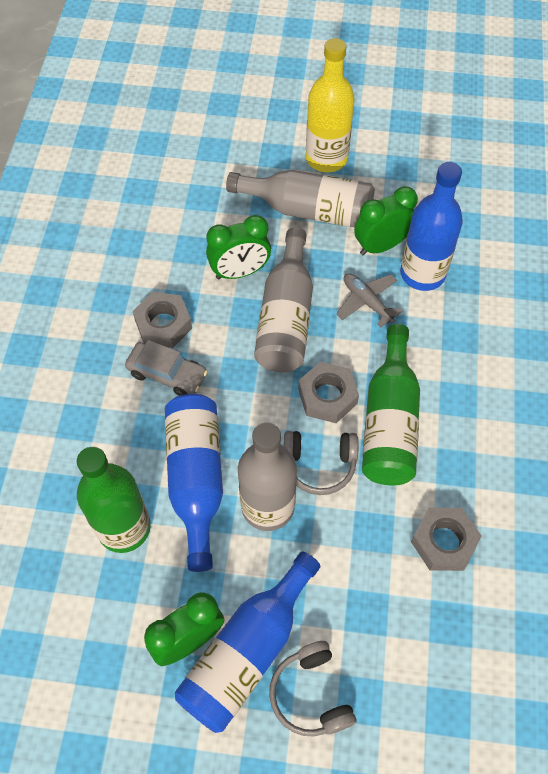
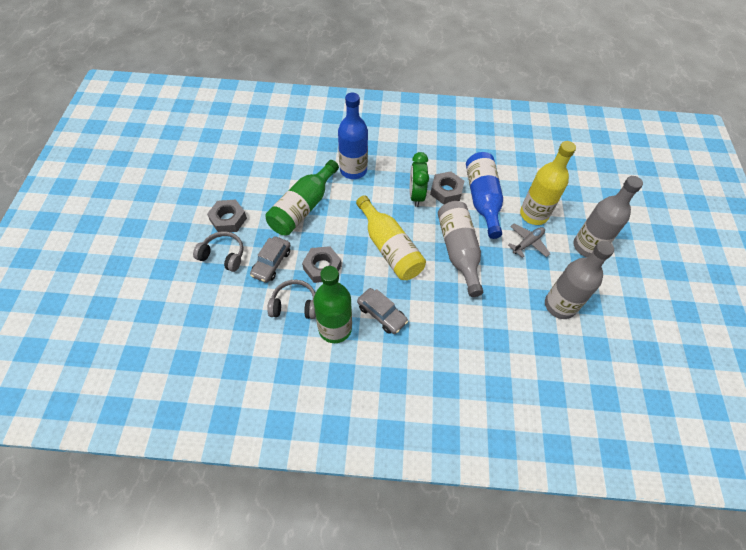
blue bottle: 3 -> 2
green clock: 3 -> 1
grey car: 1 -> 2
yellow bottle: 1 -> 2

